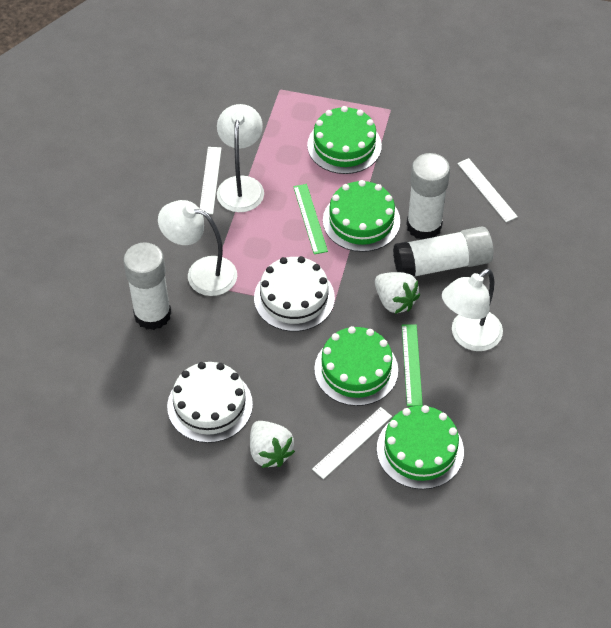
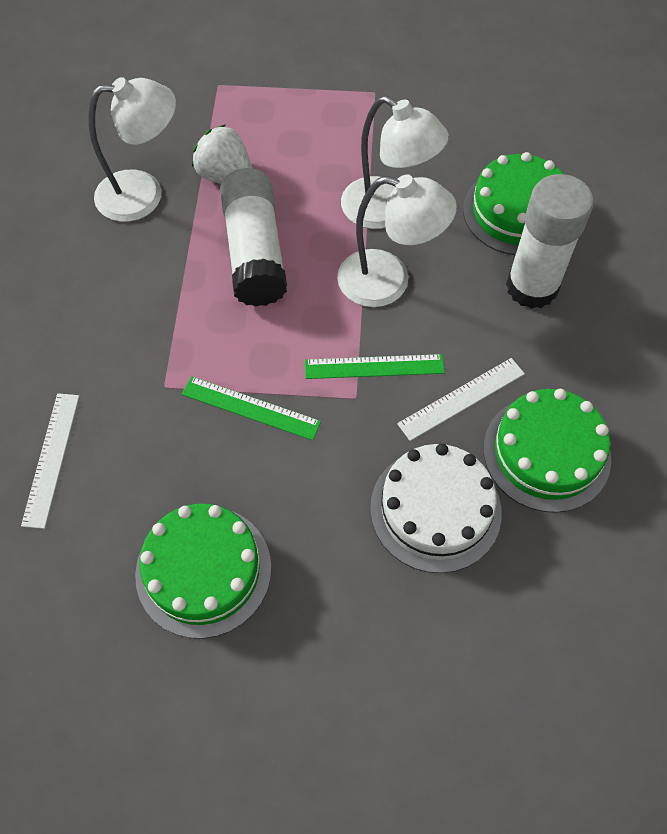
green cake: 4 -> 3
white cake: 2 -> 1
white glue stick: 3 -> 2
white ruler: 3 -> 2
white strawberry: 2 -> 1

